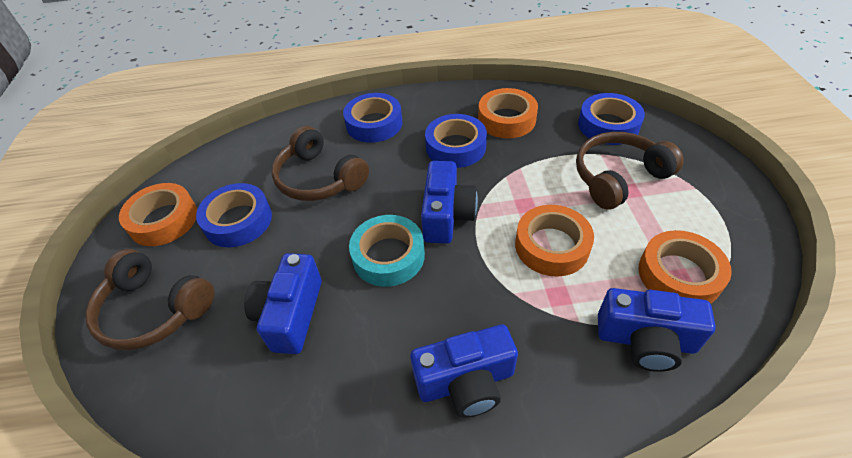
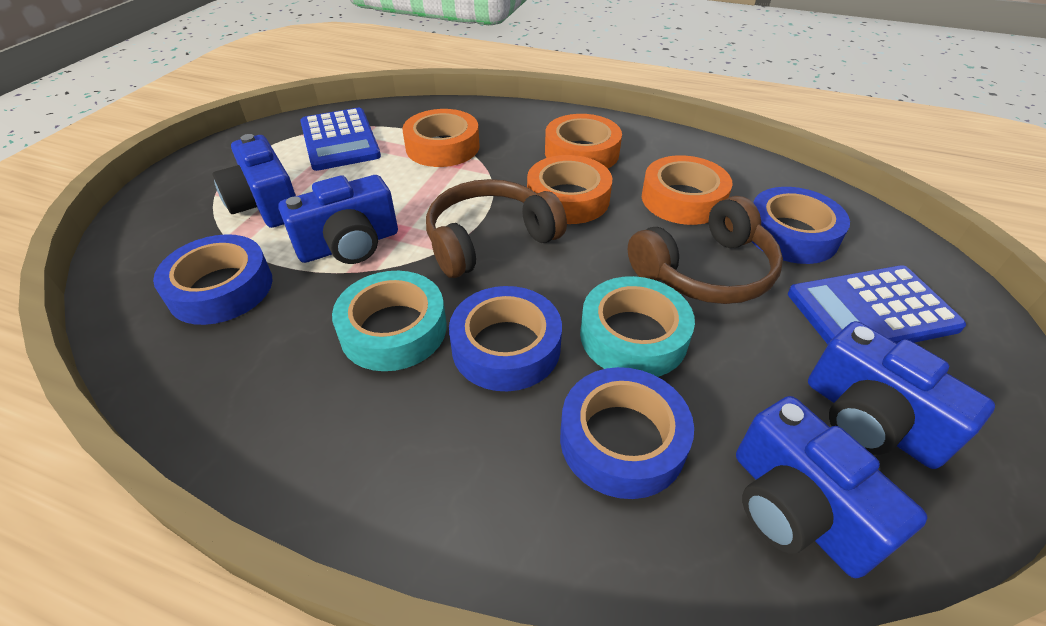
blue calculator: 0 -> 2
brown headphones: 3 -> 2
turquoise tape: 1 -> 2

